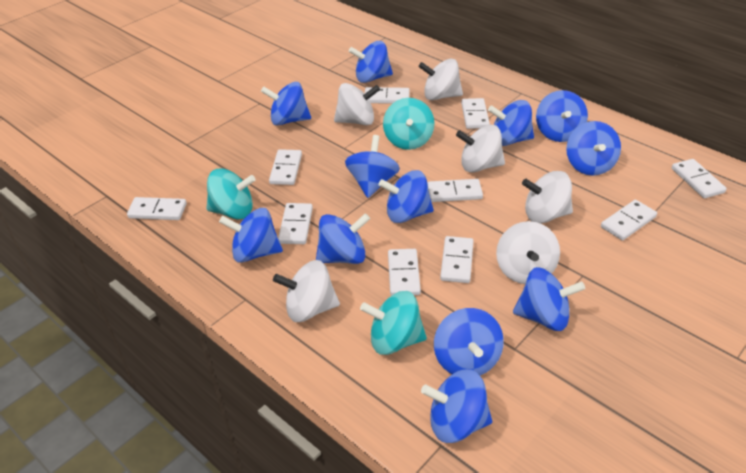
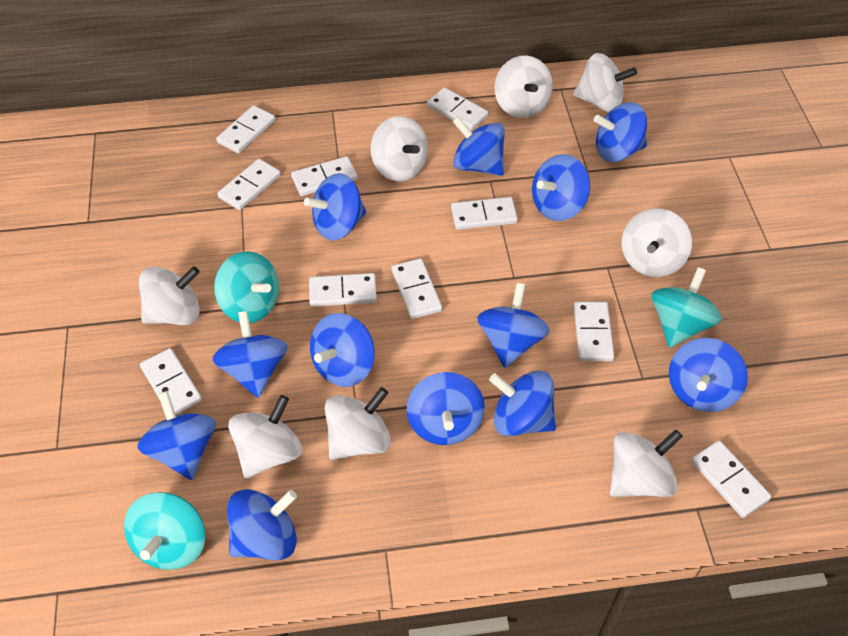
white spinning top: 6 -> 8

